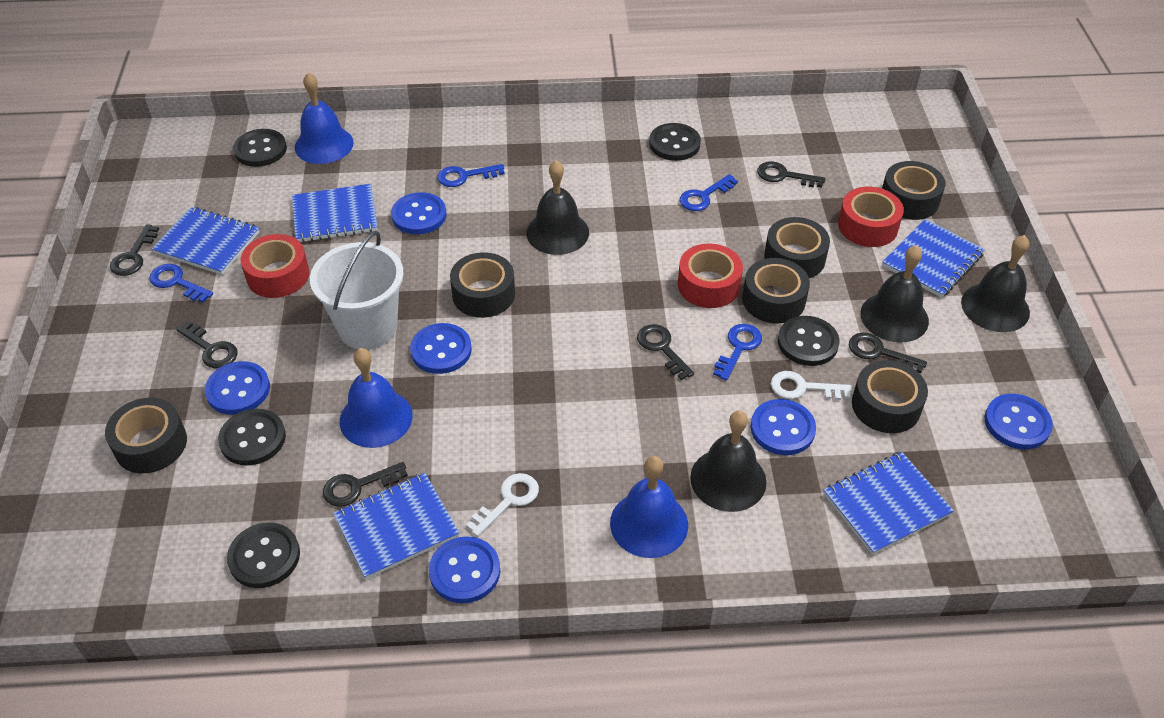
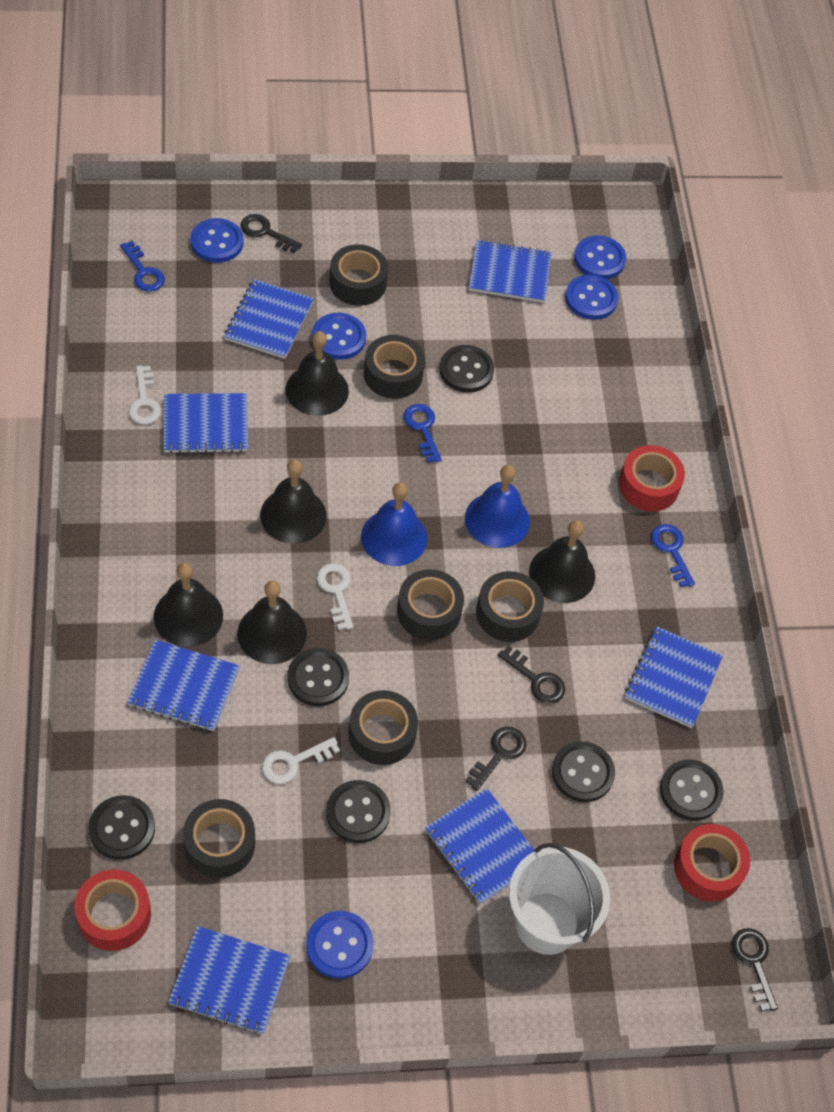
black bell: 4 -> 5
black button: 5 -> 6
black key: 6 -> 4
blue bell: 3 -> 2
blue button: 6 -> 5
blue key: 4 -> 3
blue notebook: 5 -> 7
white key: 2 -> 3

